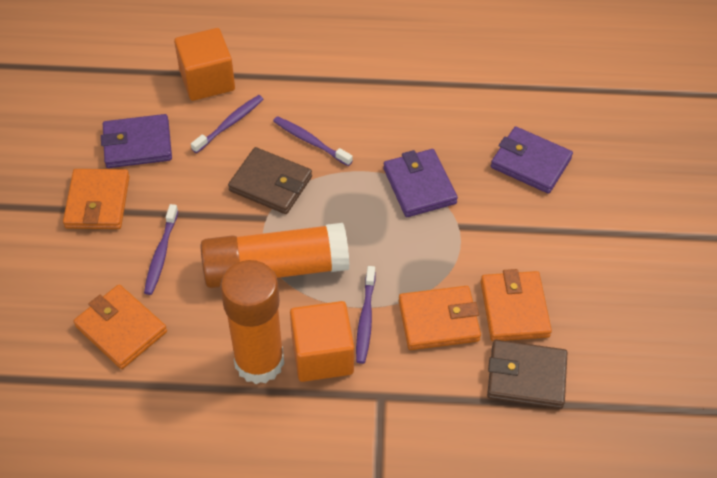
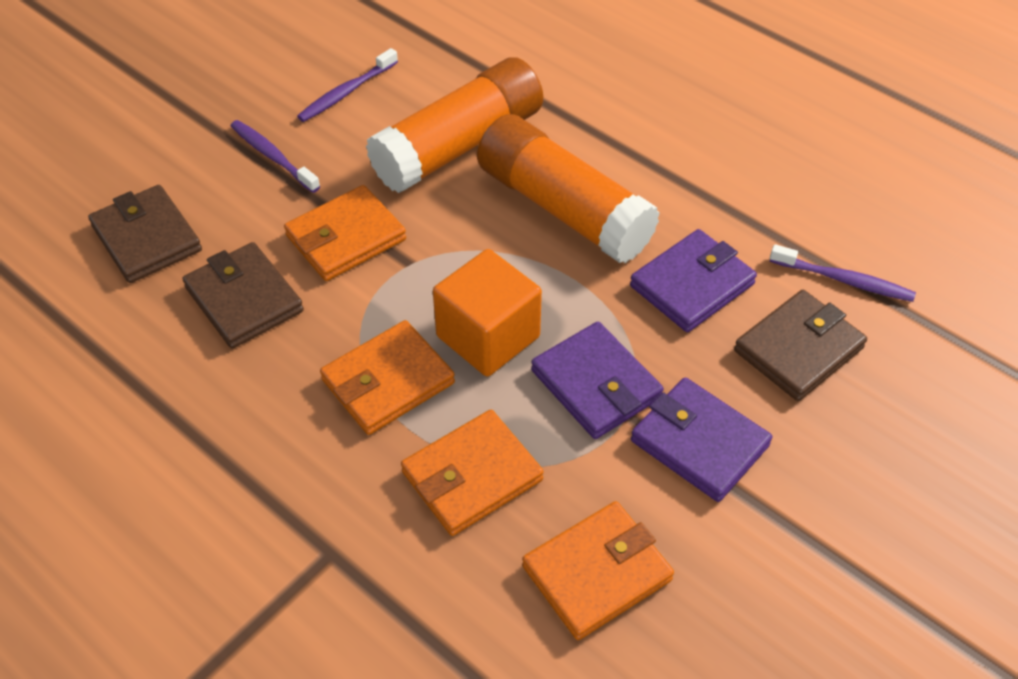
brown wallet: 2 -> 3
orange cube: 2 -> 1
purple toothbrush: 4 -> 3

